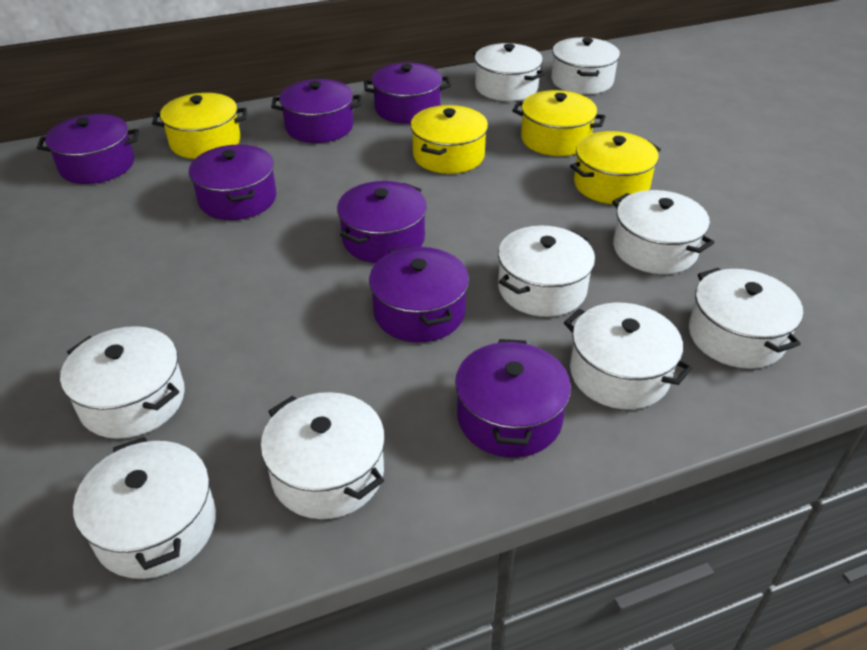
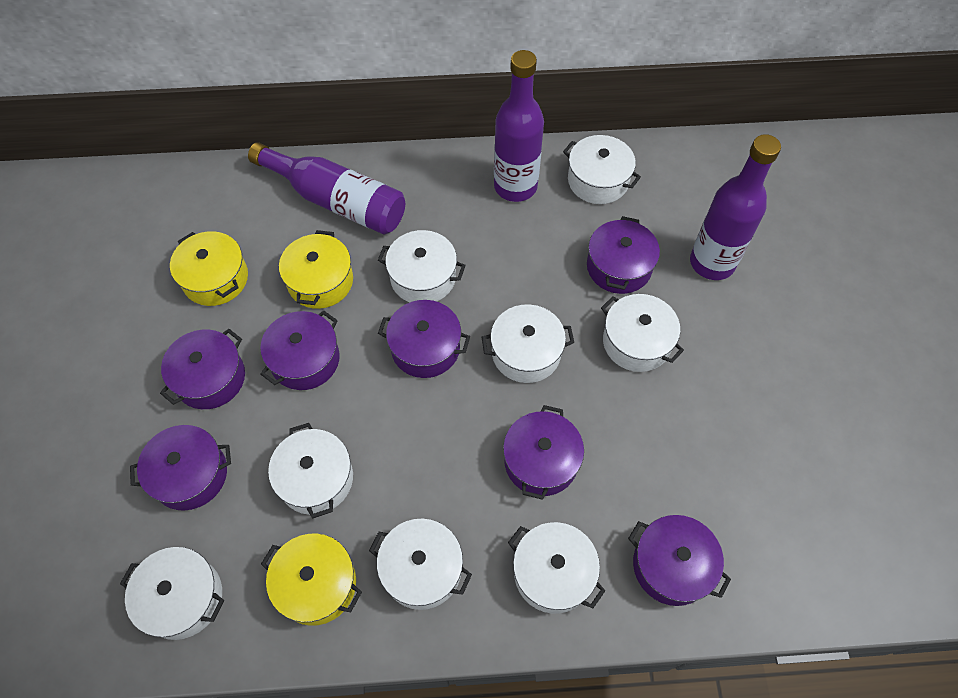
purple bottle: 0 -> 3
white pot: 9 -> 8
yellow pot: 4 -> 3

